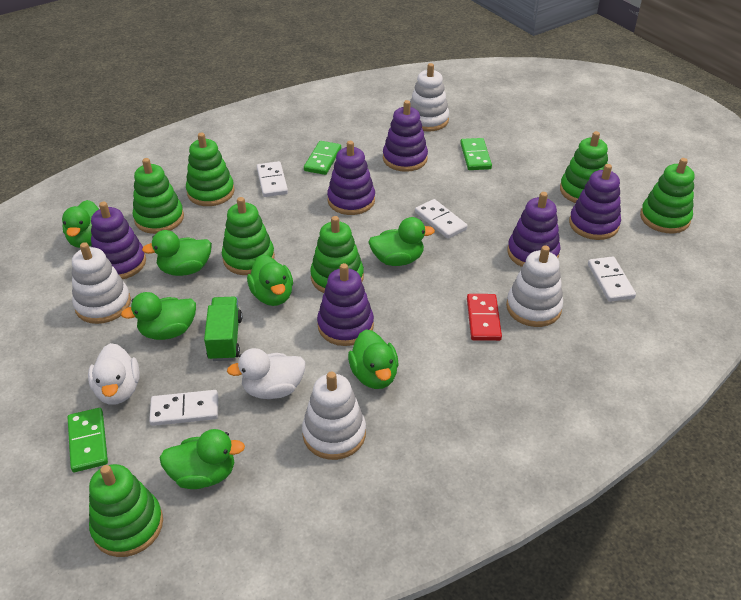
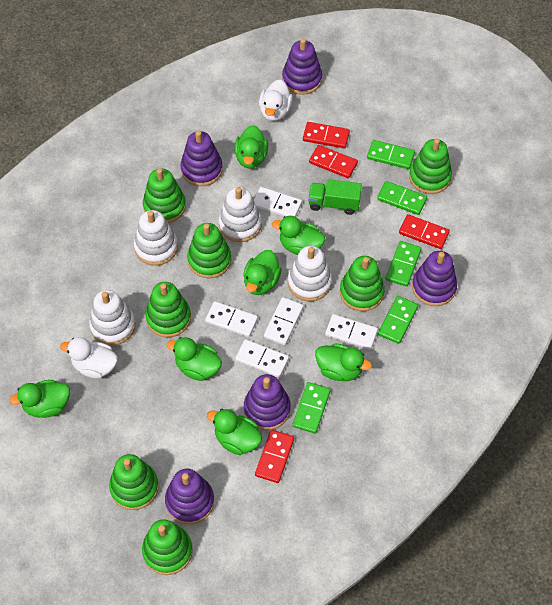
green domino: 3 -> 5
purple stacking toy: 6 -> 5
red domino: 1 -> 4
white domino: 4 -> 5

